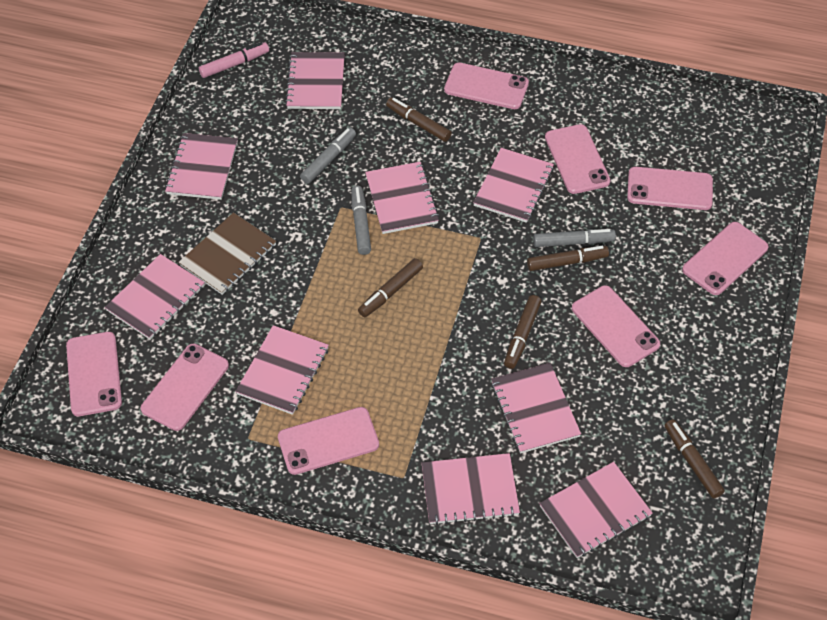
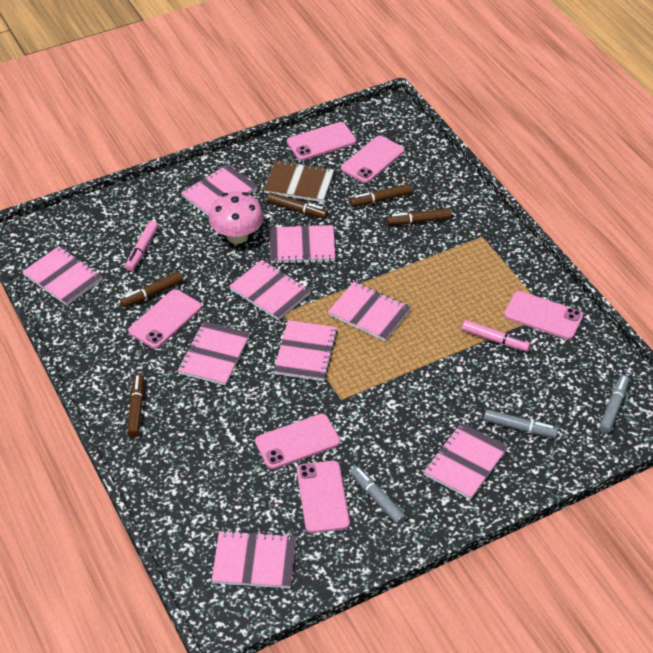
pink marker: 1 -> 2
pink mushroom: 0 -> 1
pink phone: 8 -> 6

